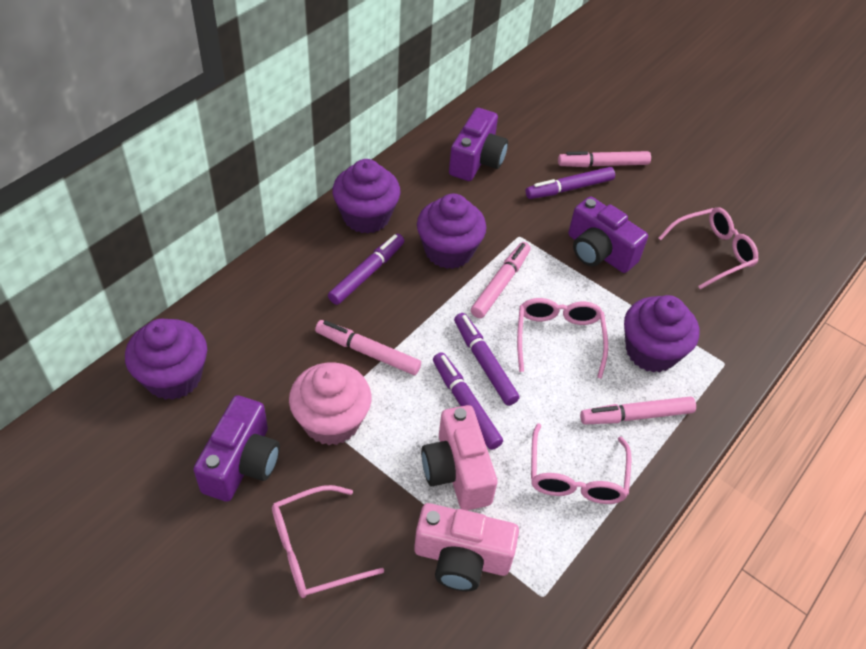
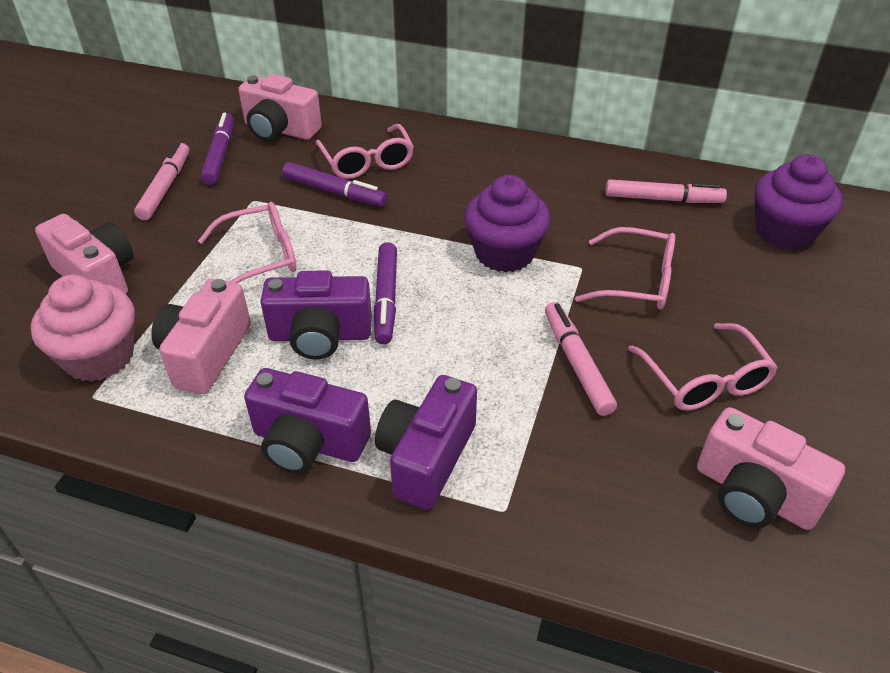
pink camera: 2 -> 4
pink marker: 4 -> 3
purple cupcake: 4 -> 2
purple marker: 4 -> 3

